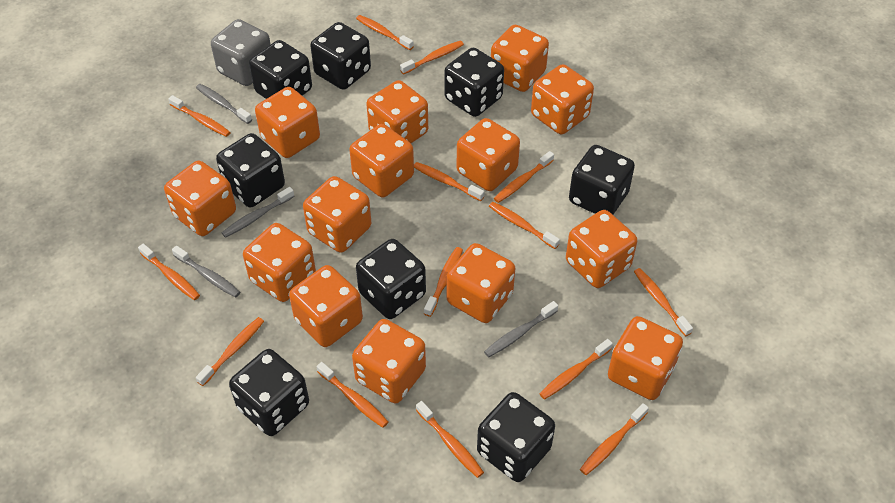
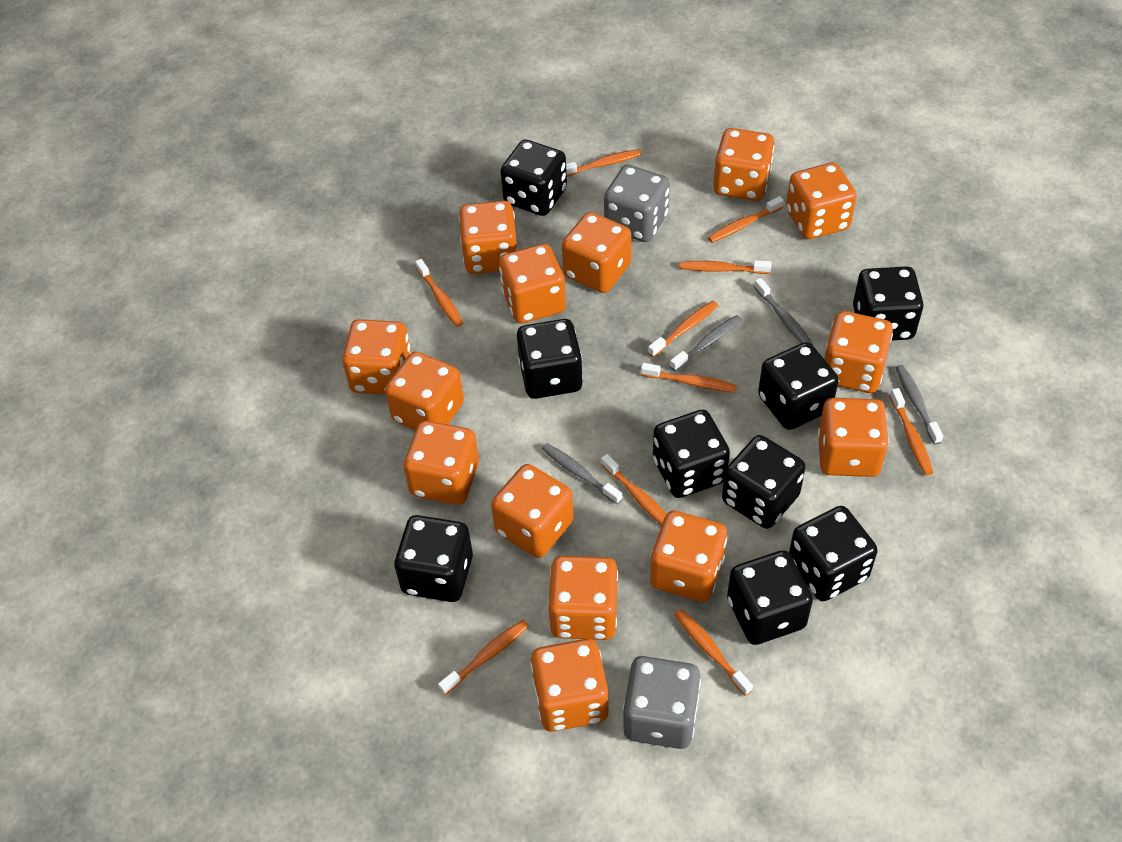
black dice: 8 -> 9
grey dice: 1 -> 2
orange toothbrush: 14 -> 10

